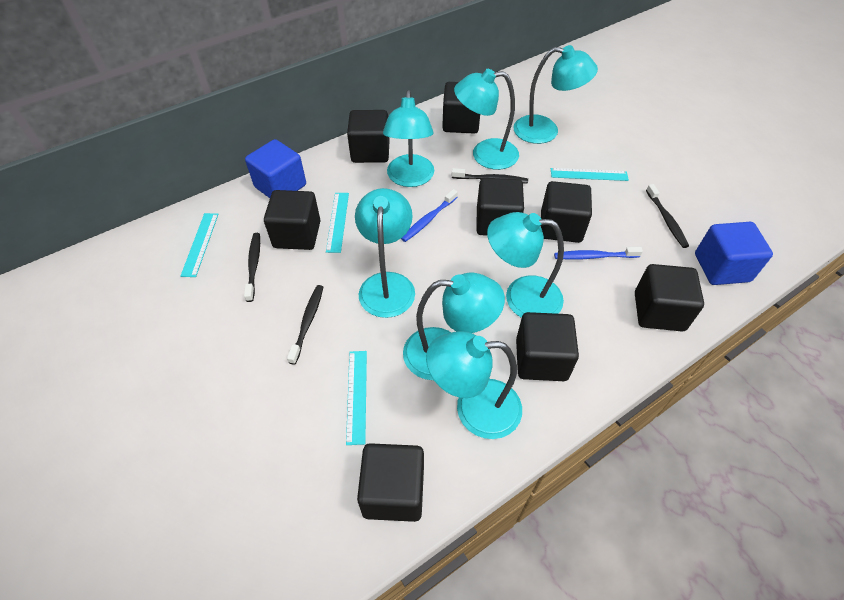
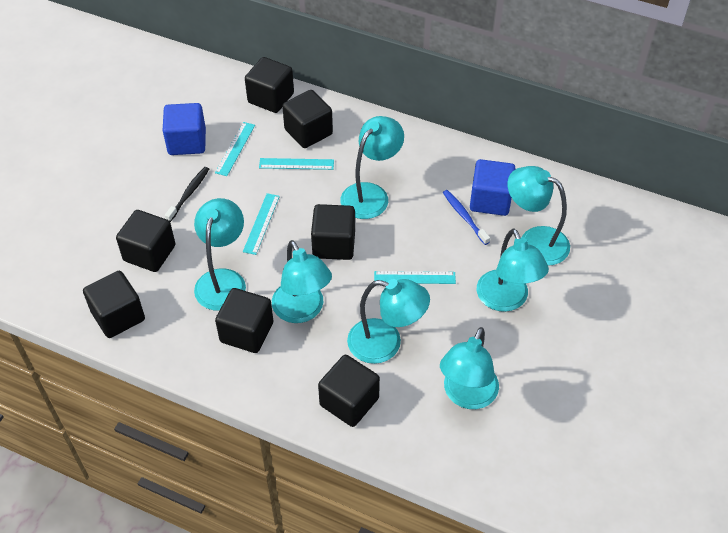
black cube: 8 -> 7
black toothbrush: 4 -> 1
blue toothbrush: 2 -> 1

